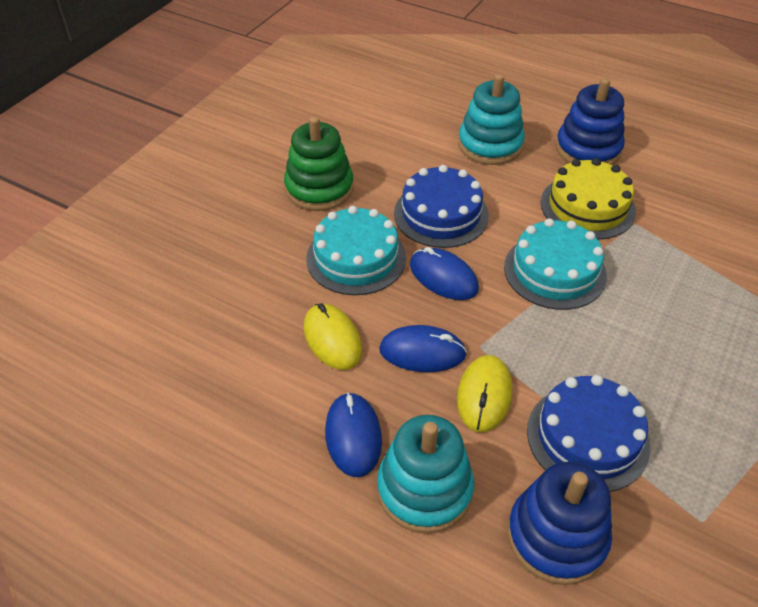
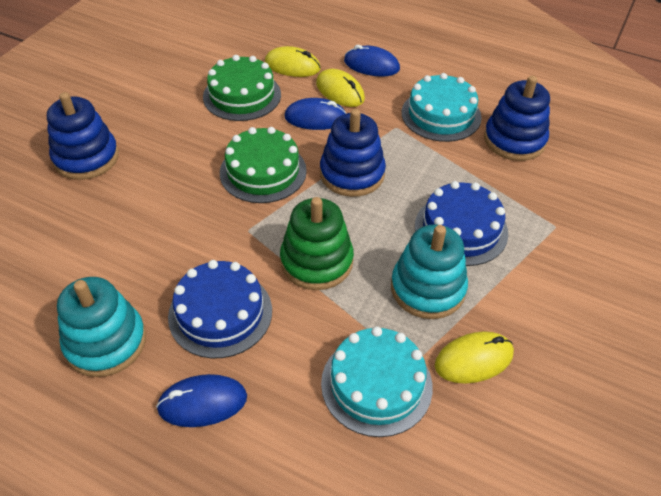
blue stacking toy: 2 -> 3
green cake: 0 -> 2
yellow cake: 1 -> 0
yellow mouse: 2 -> 3

